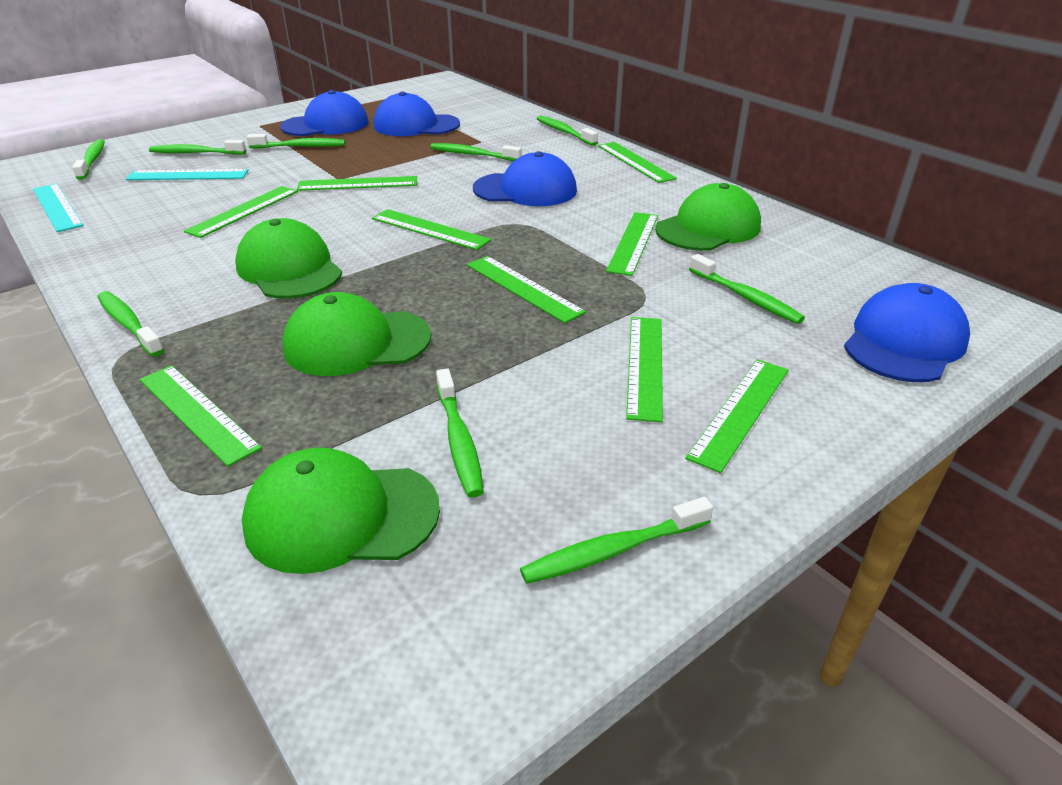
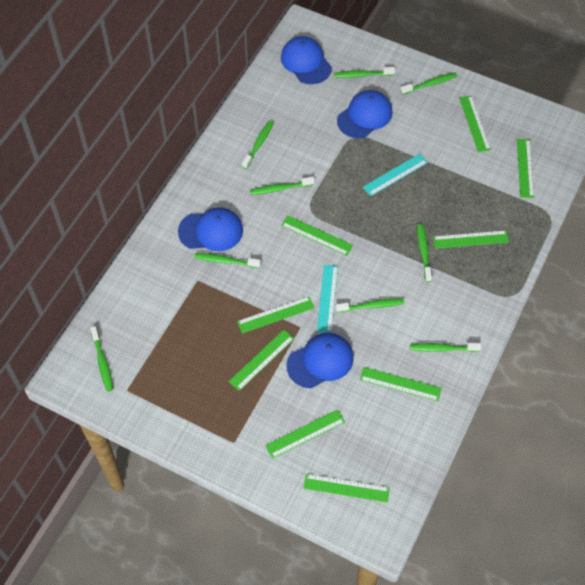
green cap: 4 -> 0

